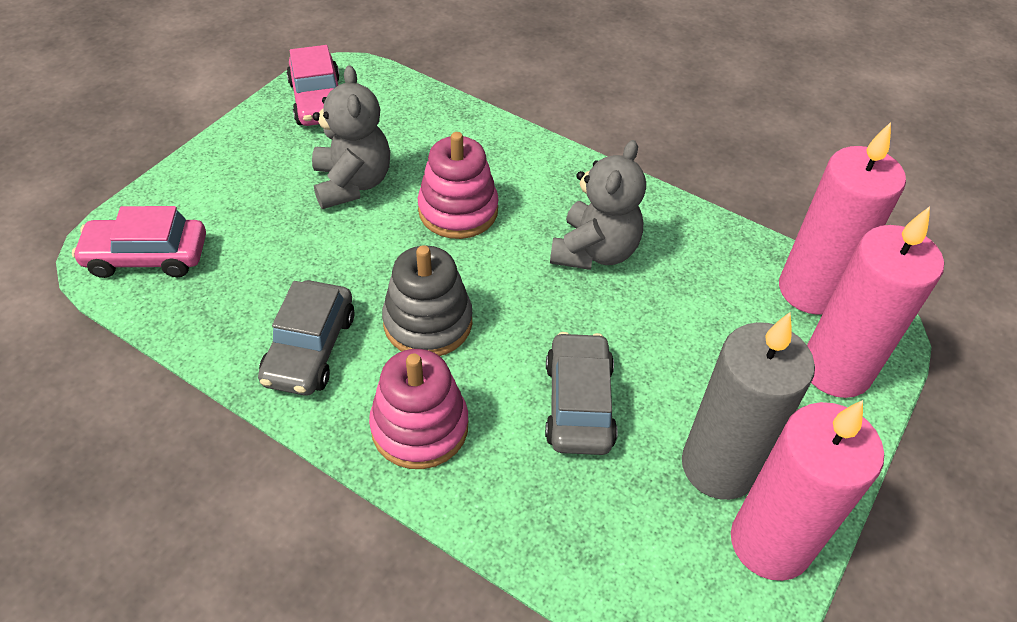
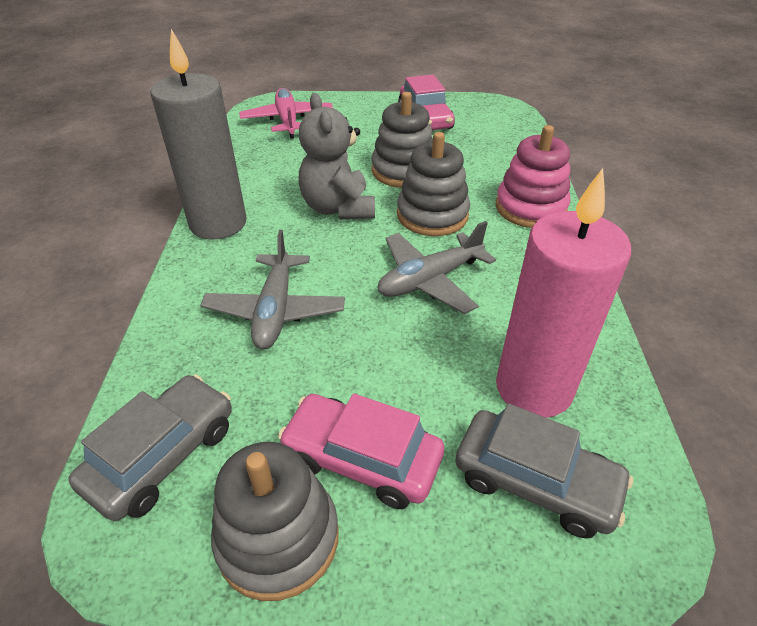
grey plane: 0 -> 2
grey stacking toy: 1 -> 3
grey teddy bear: 2 -> 1
pink candle: 3 -> 1
pink plane: 0 -> 1
pink stacking toy: 2 -> 1

